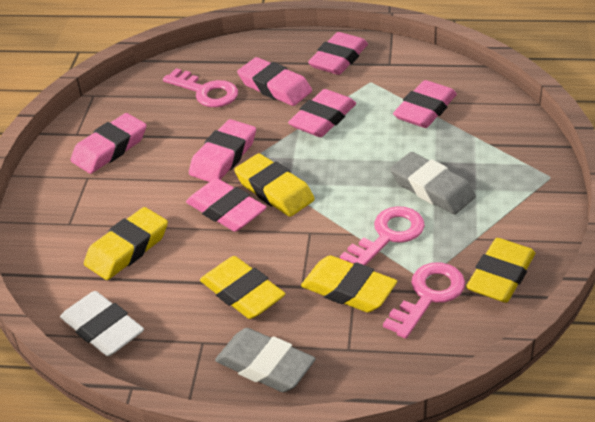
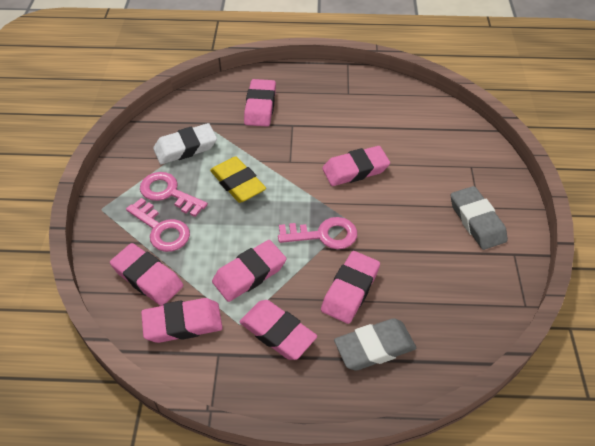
yellow eraser: 5 -> 1

